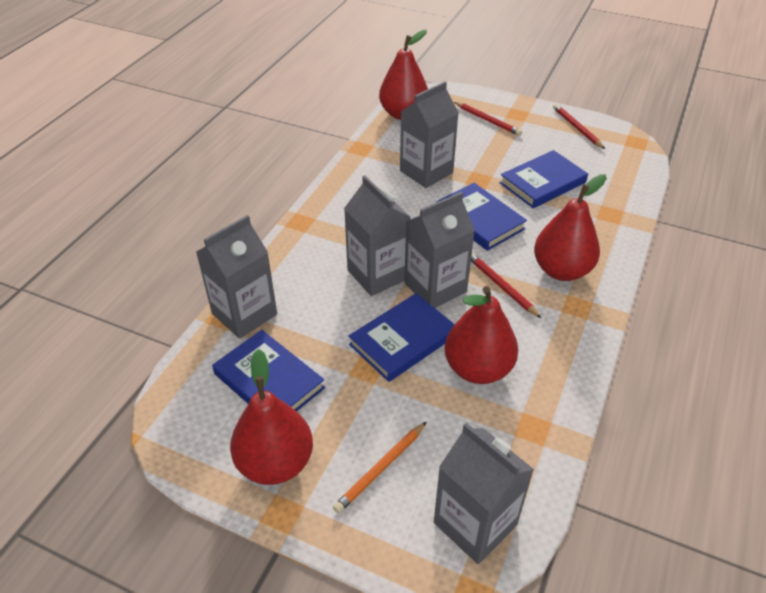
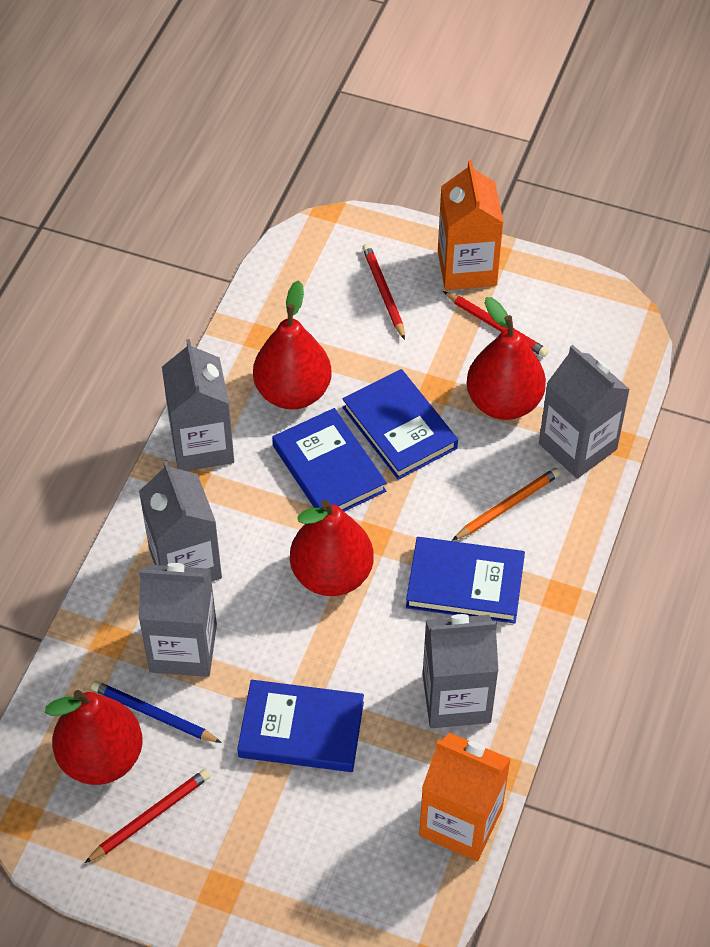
blue pencil: 0 -> 1
orange carton: 0 -> 2

